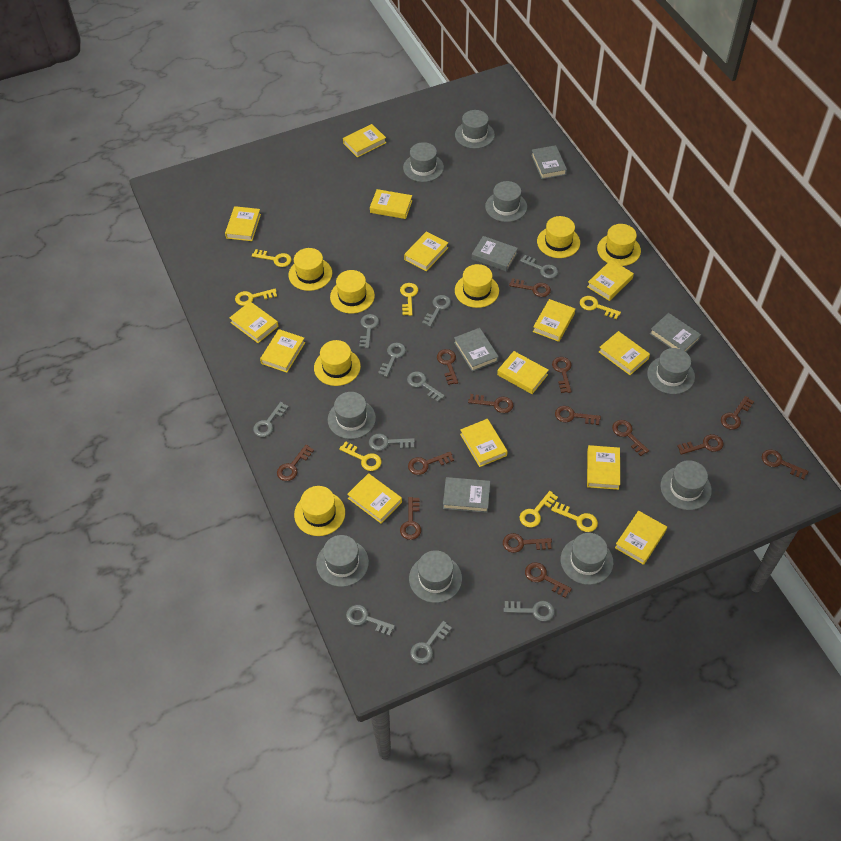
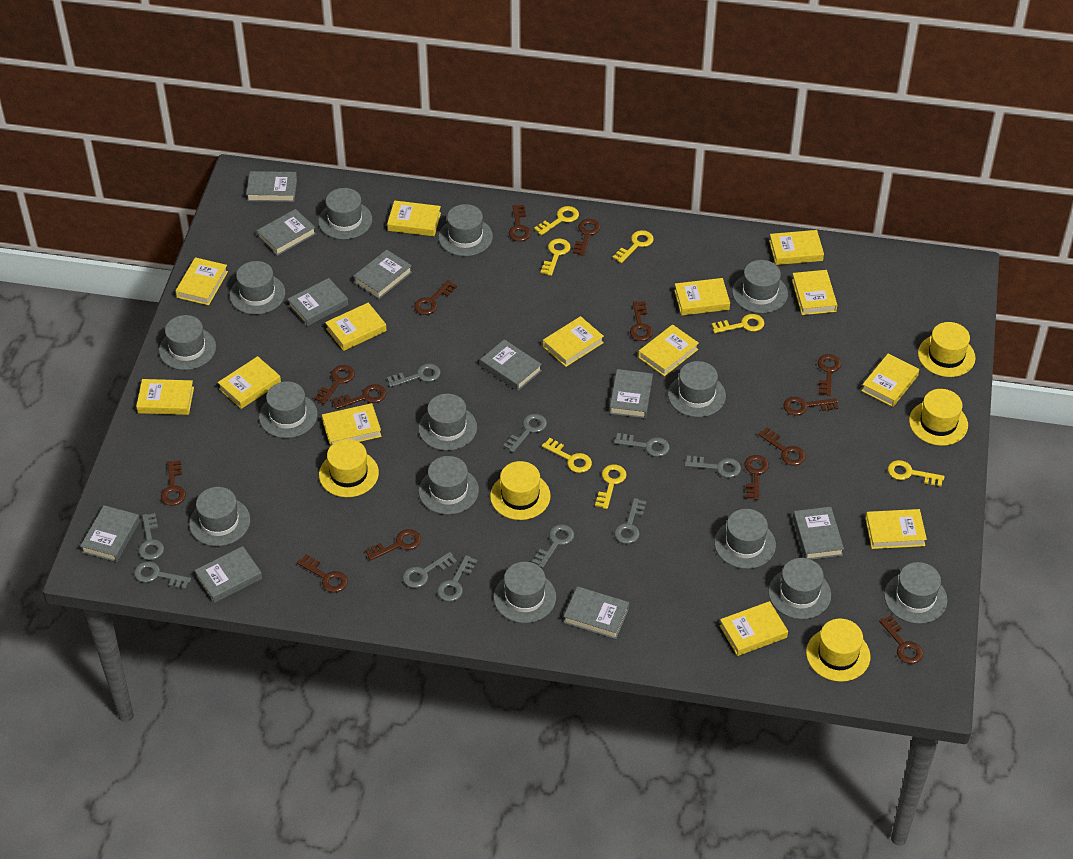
grey book: 5 -> 10
grey hat: 9 -> 14
yellow hat: 7 -> 5

